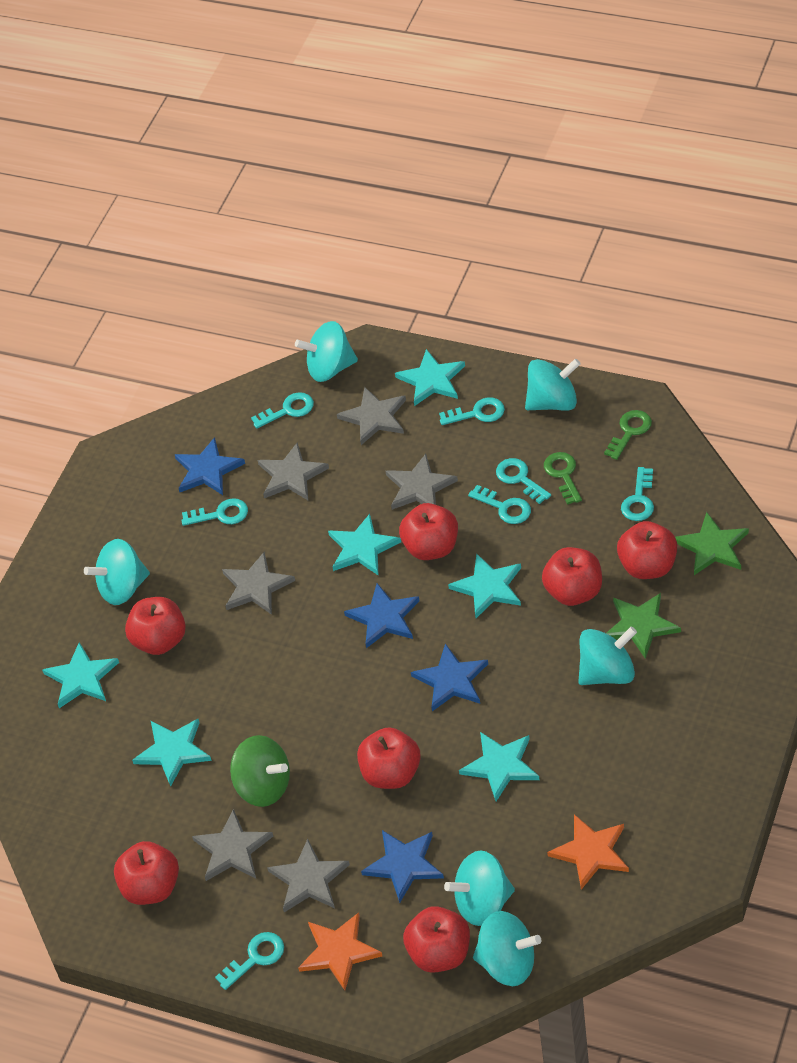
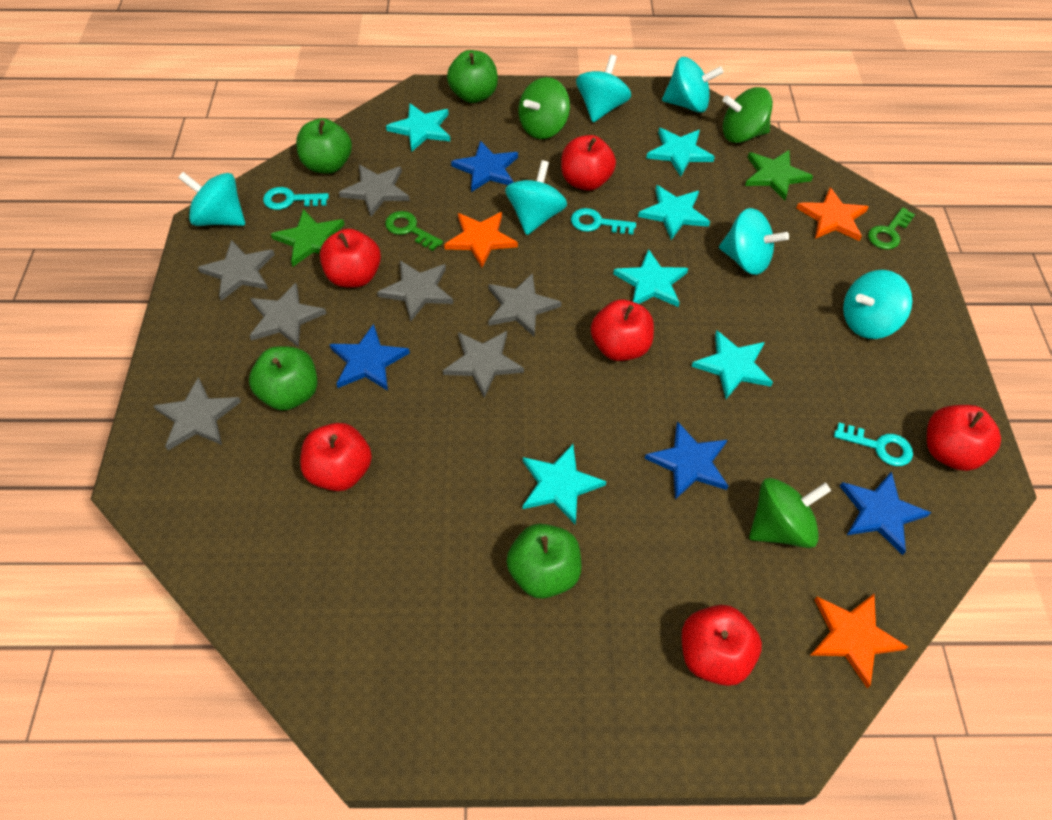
green apple: 0 -> 4
green spinning top: 1 -> 3
grey star: 6 -> 7
orange star: 2 -> 3
red apple: 7 -> 6
turquoise key: 7 -> 3

